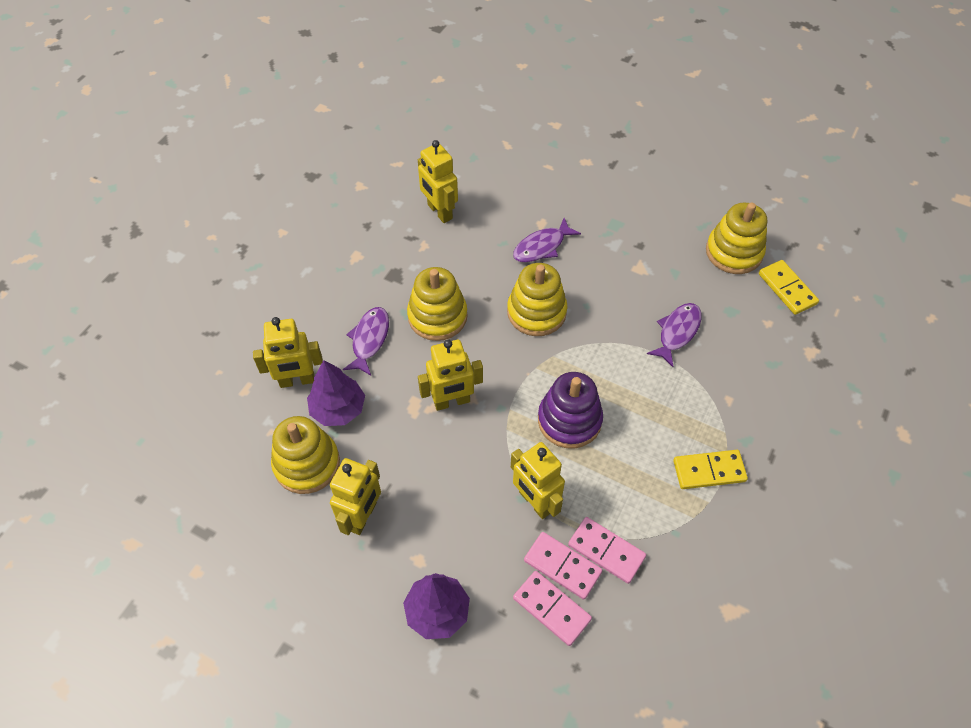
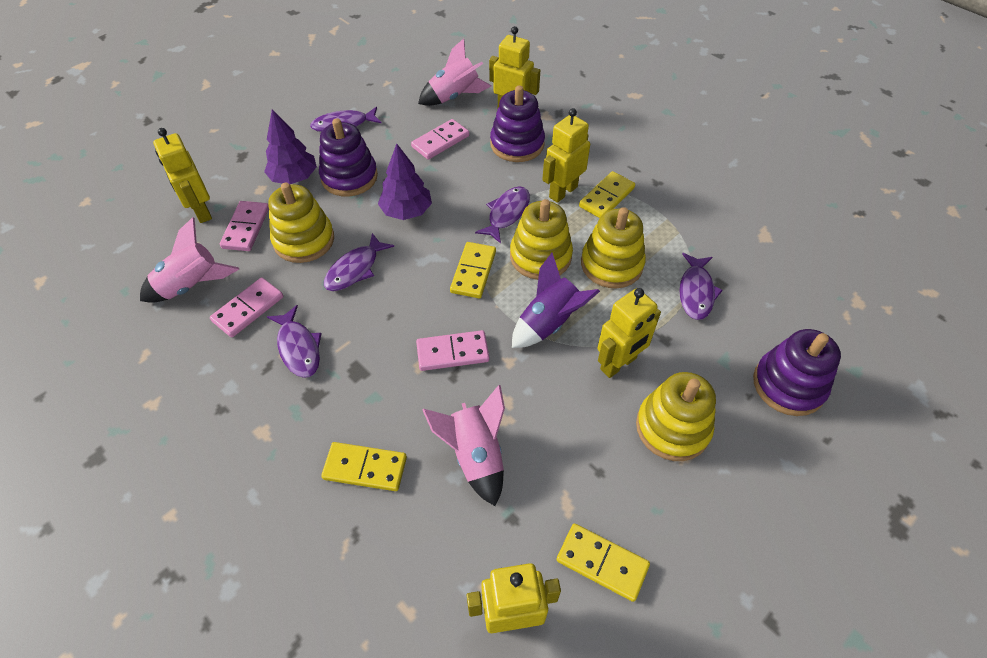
pink domino: 3 -> 4
pink rocket: 0 -> 3
purple fish: 3 -> 5
purple rocket: 0 -> 1
purple stacking toy: 1 -> 3
yellow domino: 2 -> 4

